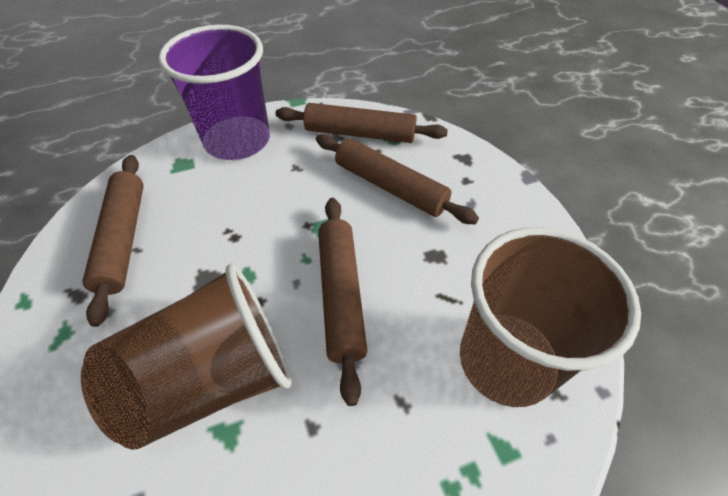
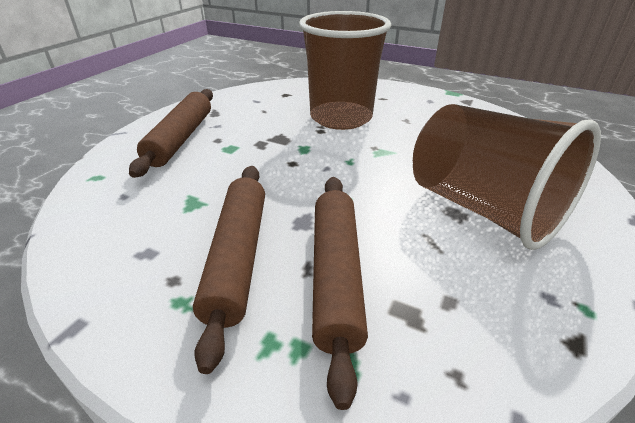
brown rolling pin: 4 -> 3
purple cup: 1 -> 0

